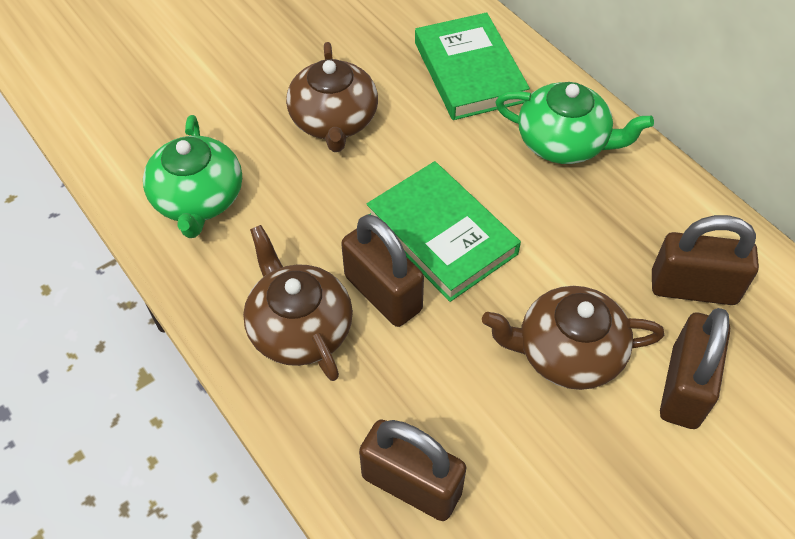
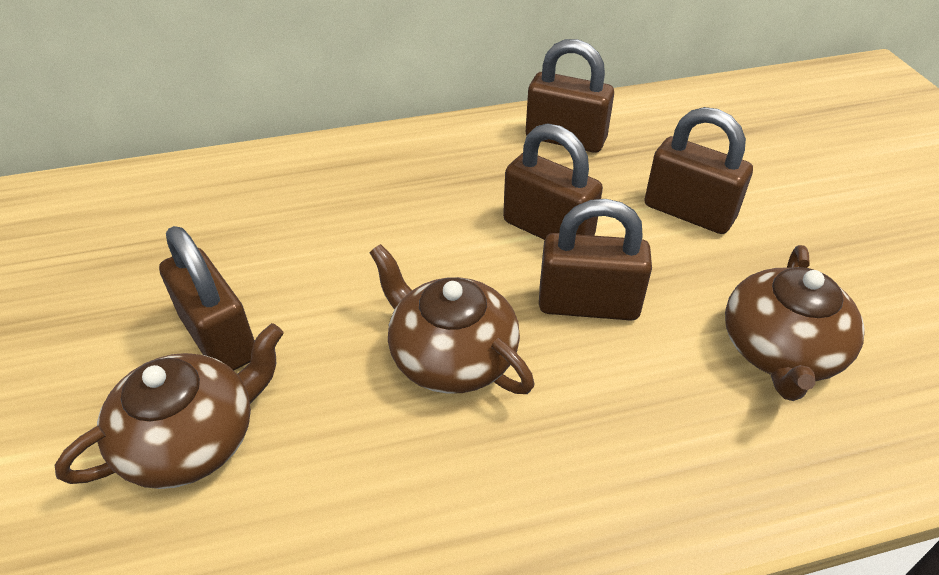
brown padlock: 4 -> 5
green book: 2 -> 0
green teapot: 2 -> 0

